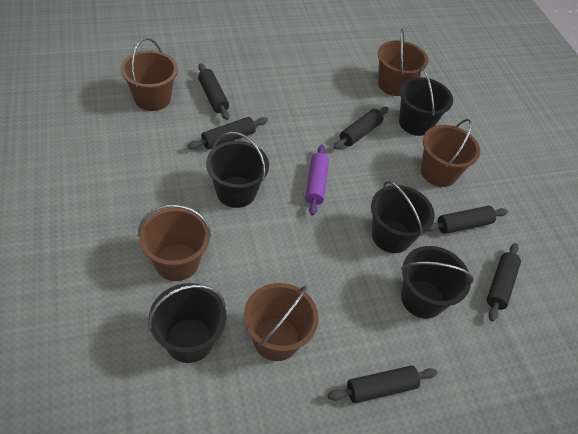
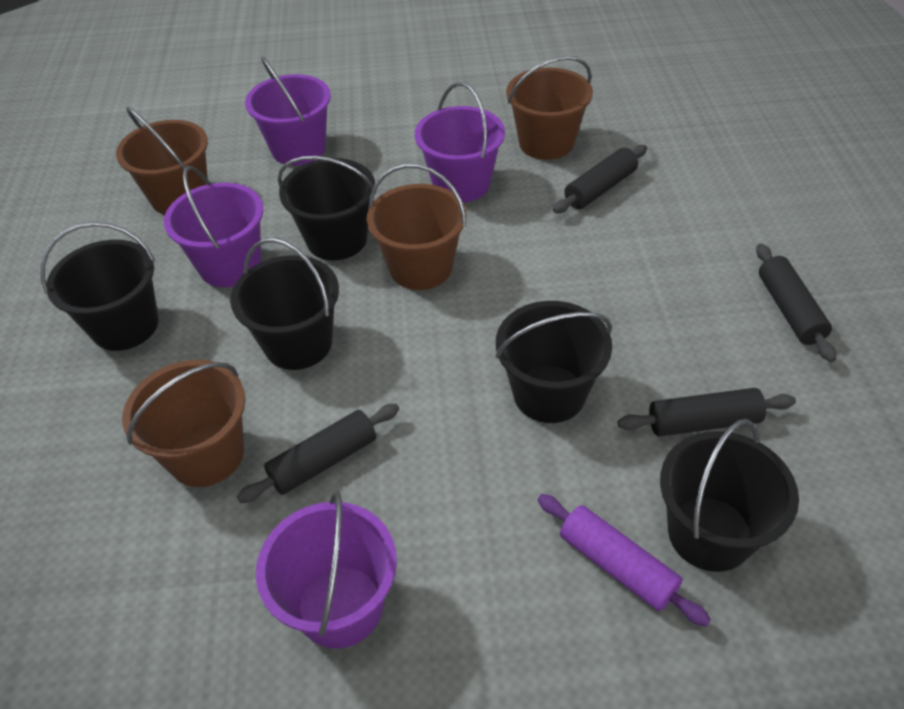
black rolling pin: 6 -> 4
brown bucket: 5 -> 4
purple bucket: 0 -> 4

